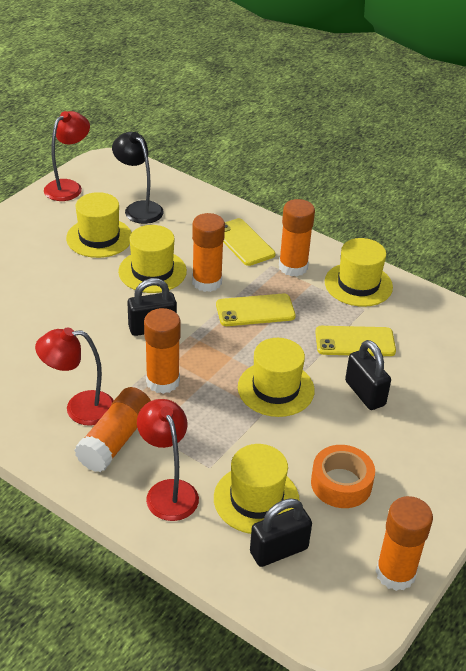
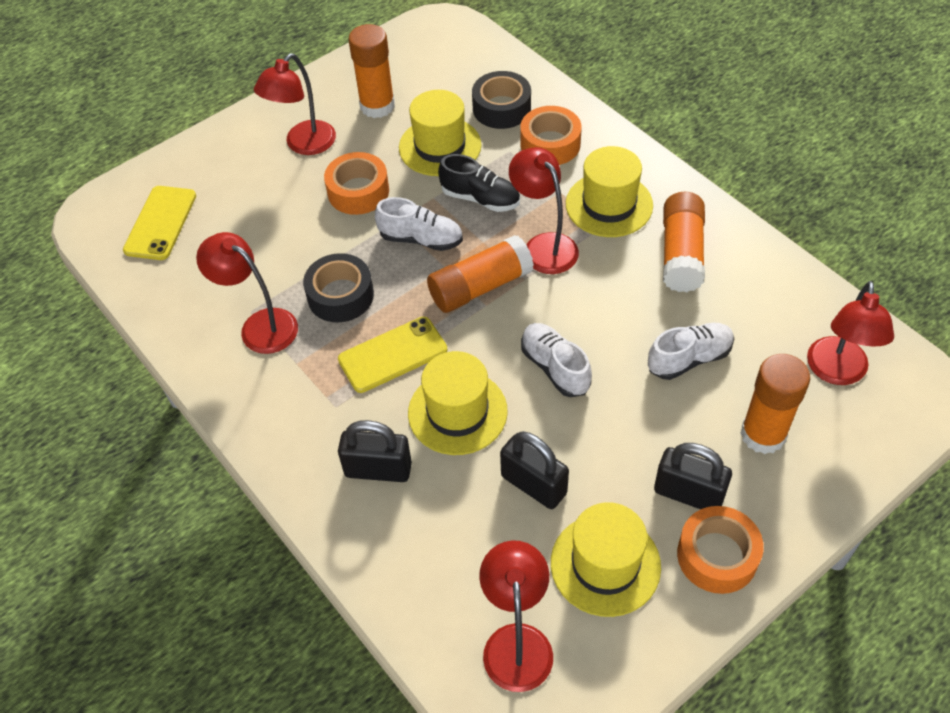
black lamp: 1 -> 0
black shoe: 0 -> 1
black tape: 0 -> 2
orange glue stick: 5 -> 4
orange tape: 1 -> 3
red lamp: 3 -> 5
white shoe: 0 -> 3
yellow hat: 5 -> 4
yellow phone: 3 -> 2

